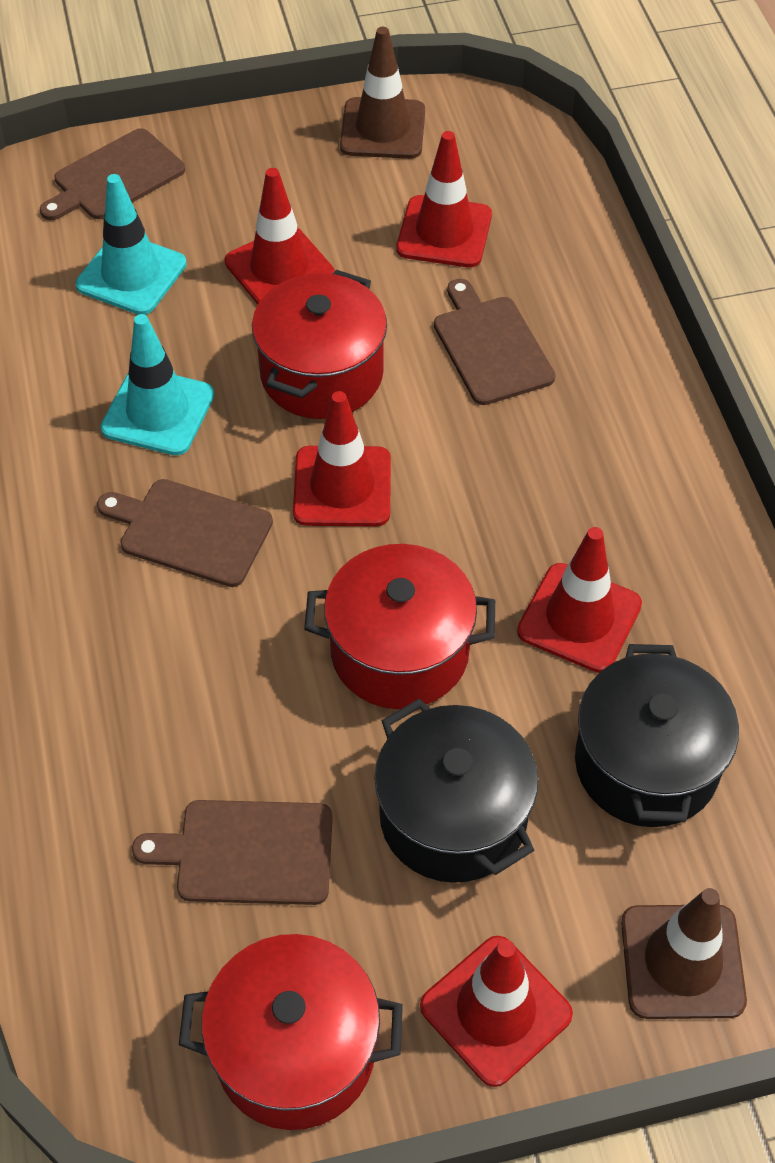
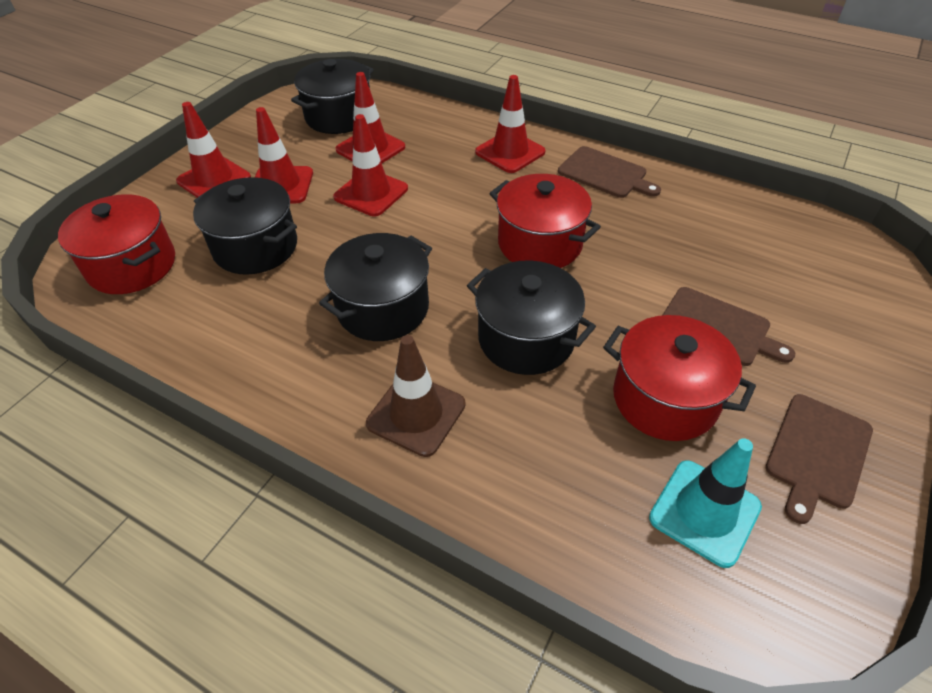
black pot: 2 -> 4
brown cutting board: 4 -> 3
brown traffic cone: 2 -> 1
turquoise traffic cone: 2 -> 1

